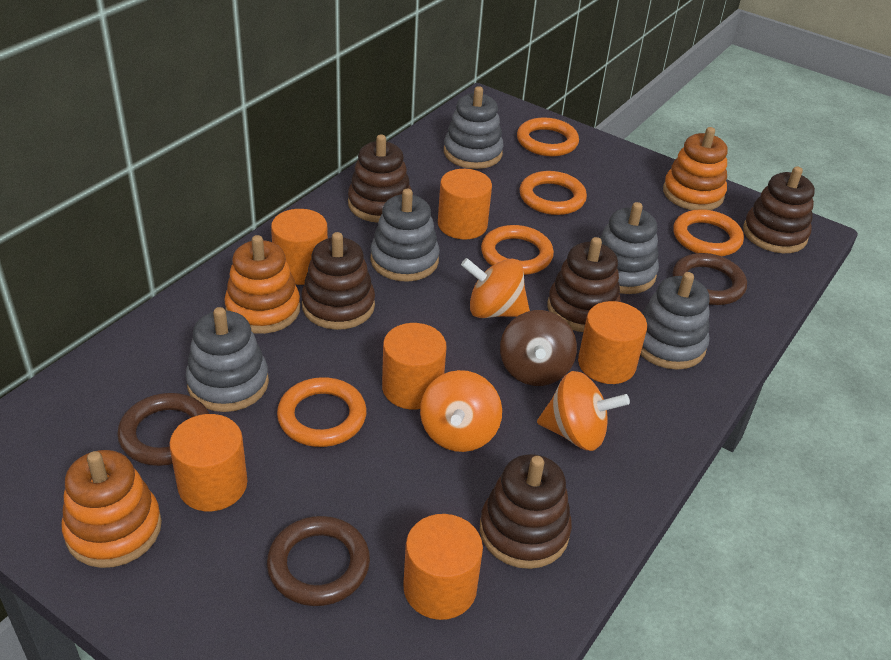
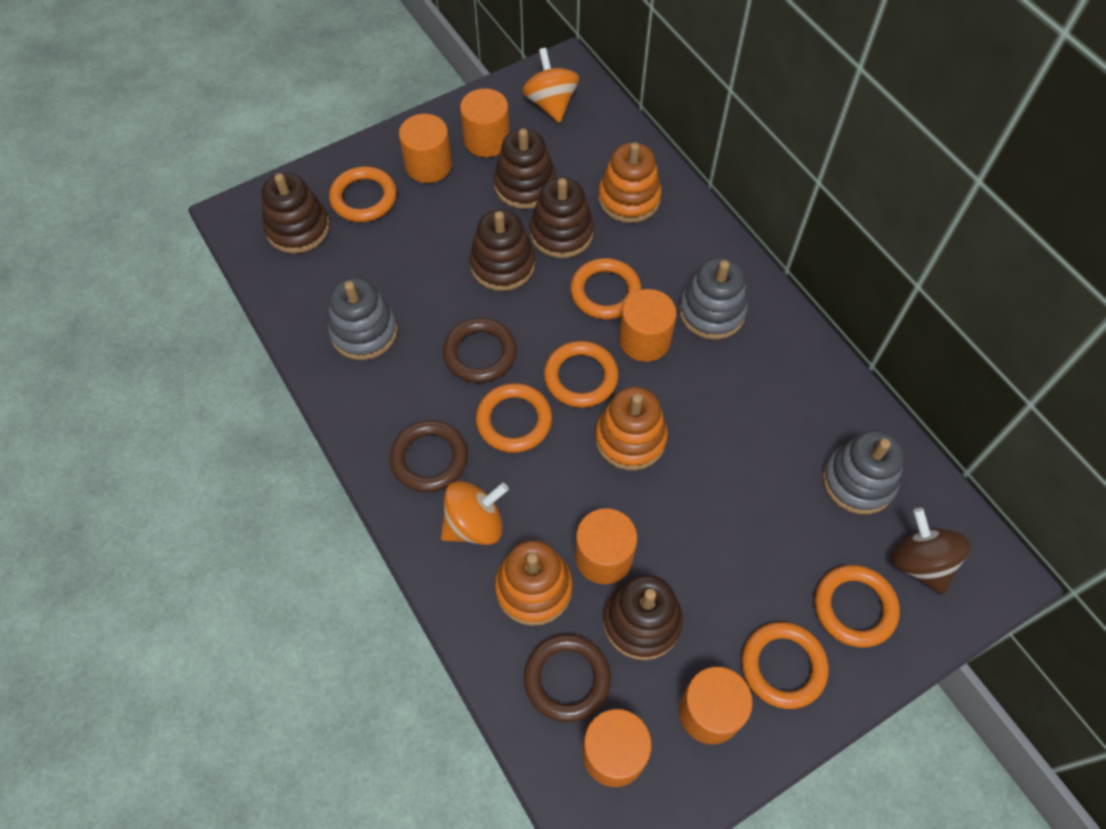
grey stacking toy: 5 -> 3
orange ring: 5 -> 6
orange spinning top: 3 -> 2

